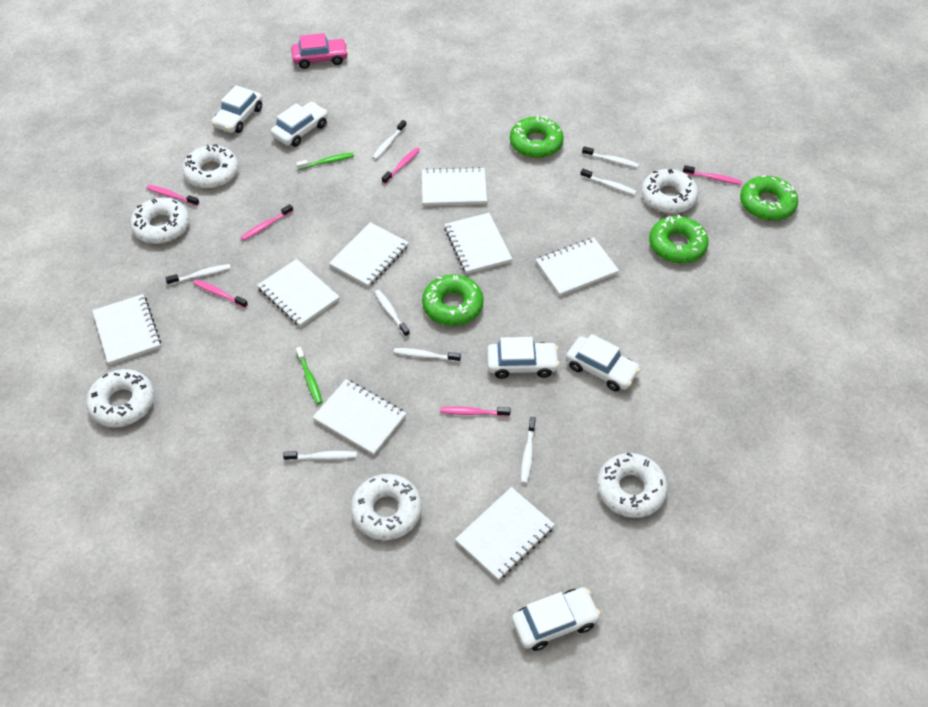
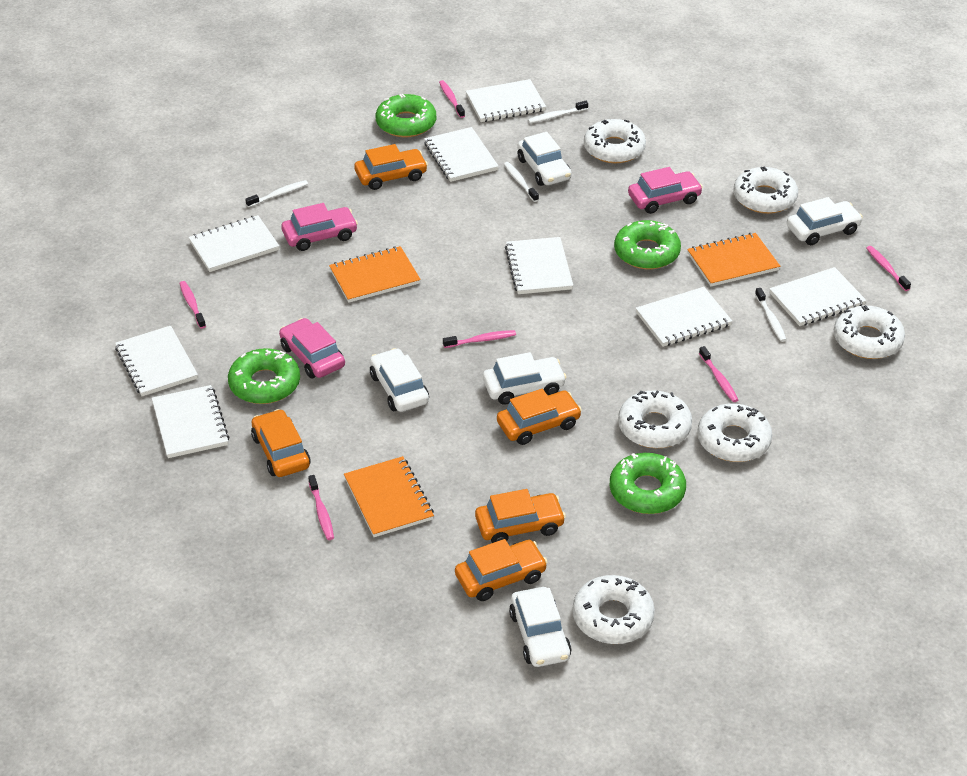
green toothbrush: 2 -> 0
orange car: 0 -> 5
orange notebook: 0 -> 3
pink car: 1 -> 3
white toothbrush: 8 -> 4

